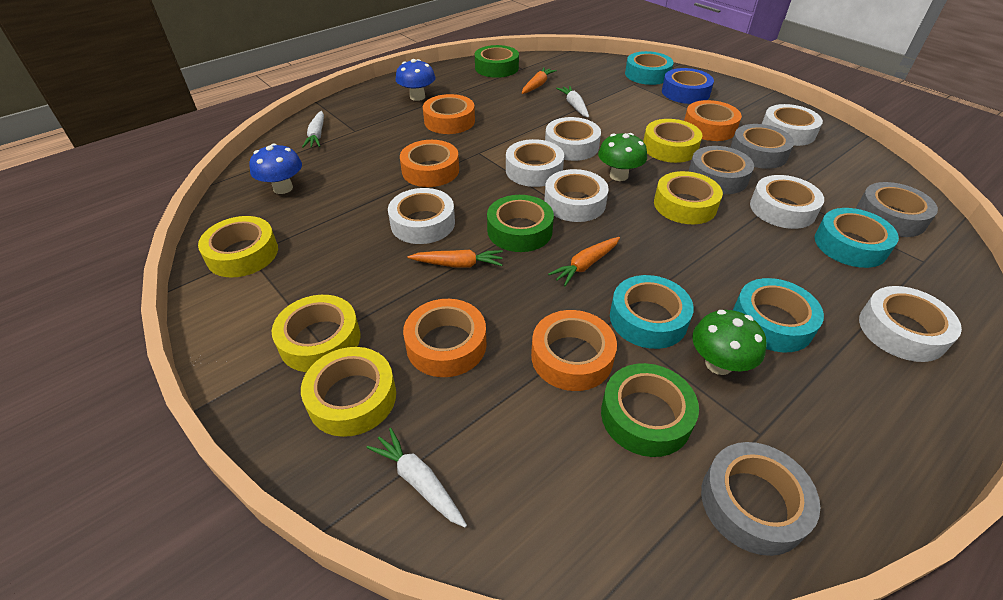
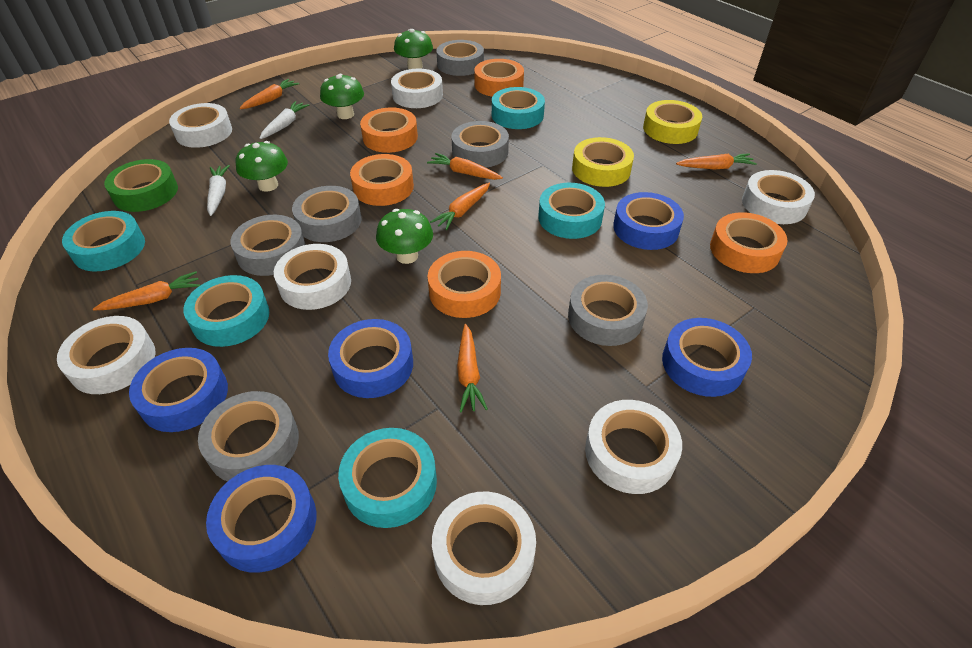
blue mushroom: 2 -> 0
blue tape: 1 -> 5
green mushroom: 2 -> 4
green tape: 3 -> 1
grey tape: 4 -> 6
orange carrot: 3 -> 6
turquoise tape: 4 -> 5
white carrot: 3 -> 2
yellow tape: 5 -> 2

